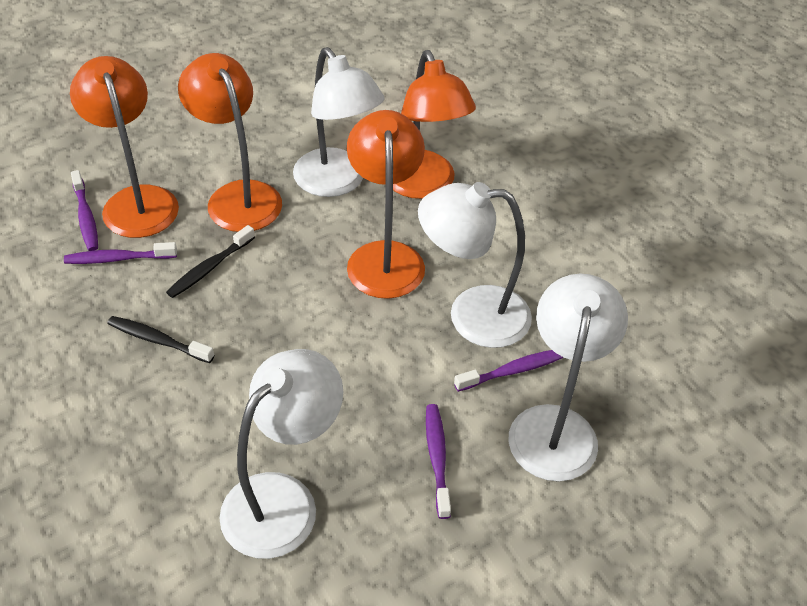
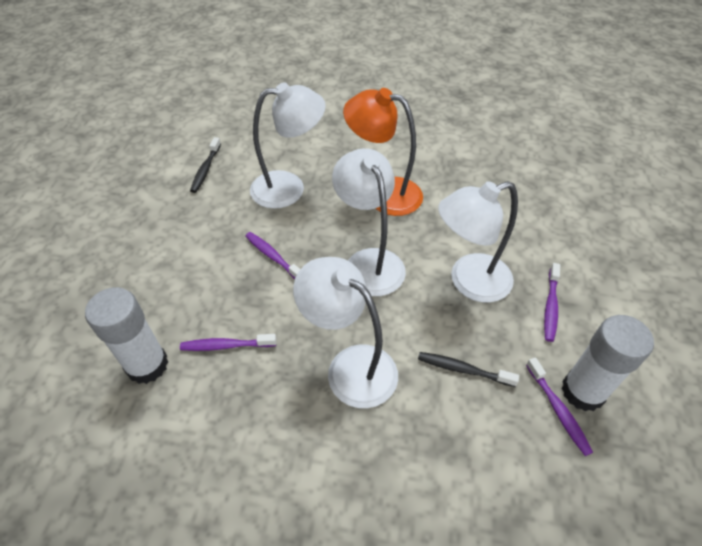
orange lamp: 4 -> 1
white glue stick: 0 -> 2

